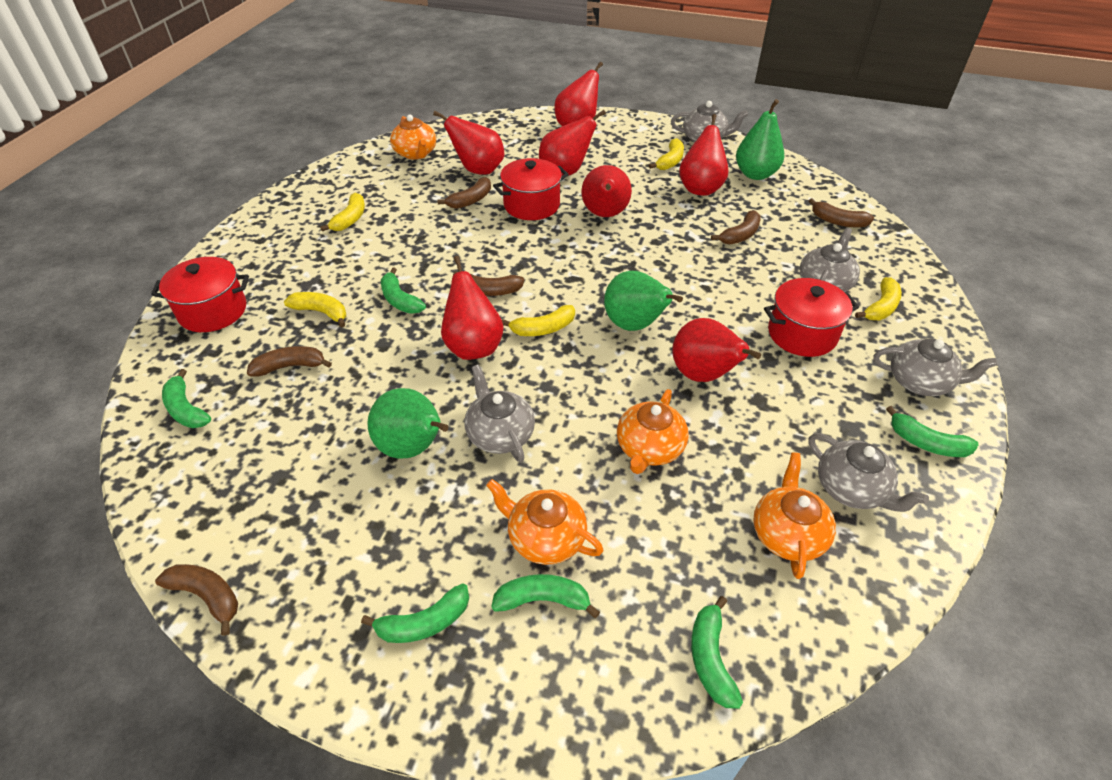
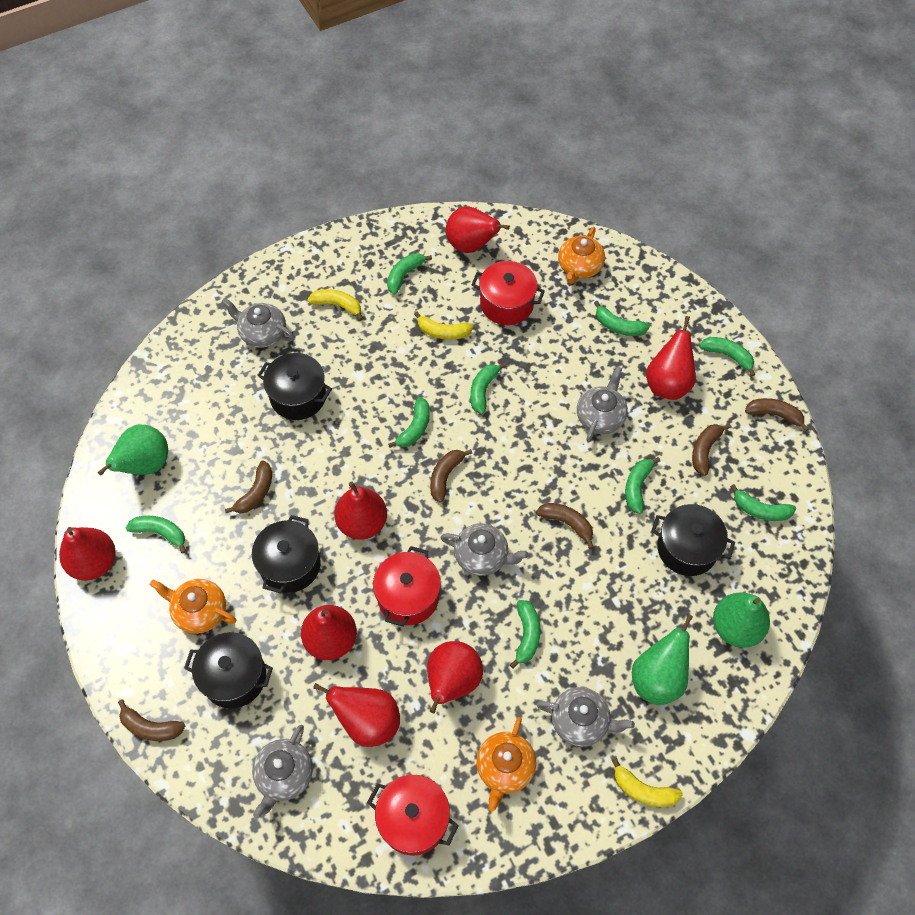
black pot: 0 -> 4
green banana: 6 -> 9
orange teapot: 4 -> 3
yellow banana: 5 -> 3

